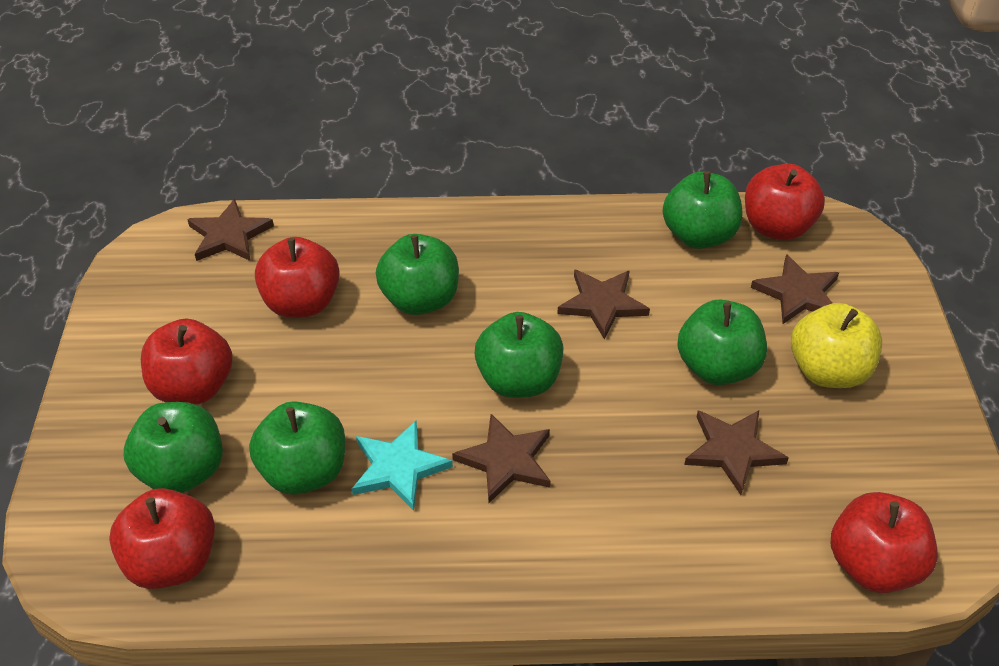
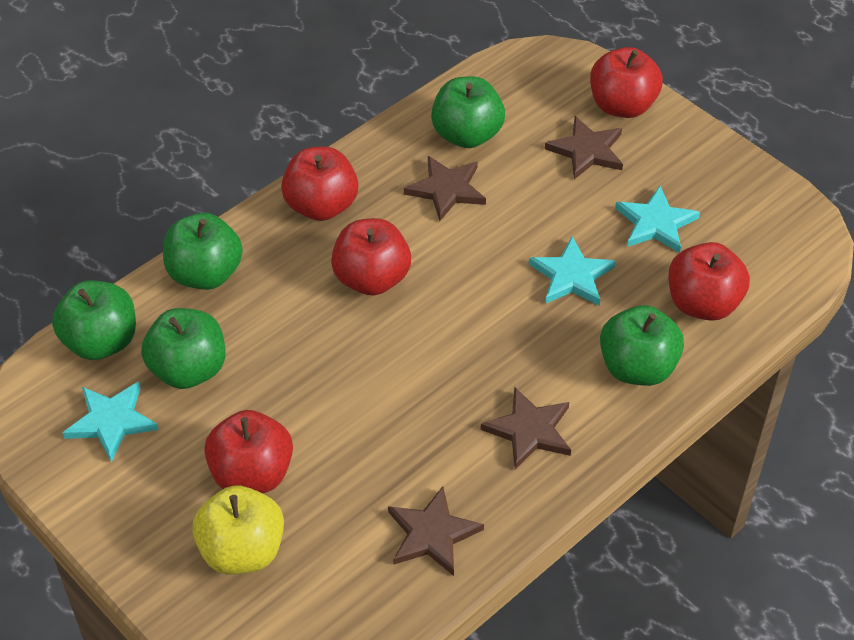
brown star: 5 -> 4
green apple: 6 -> 5
turquoise star: 1 -> 3

